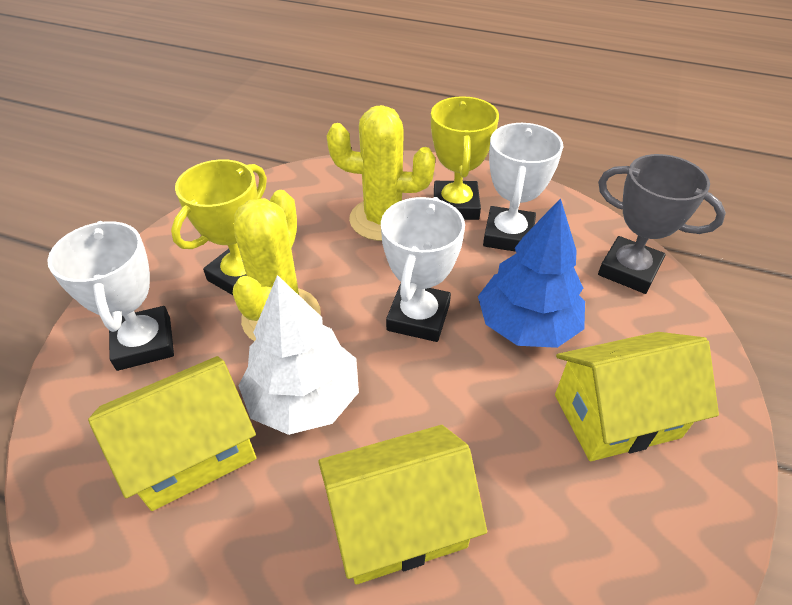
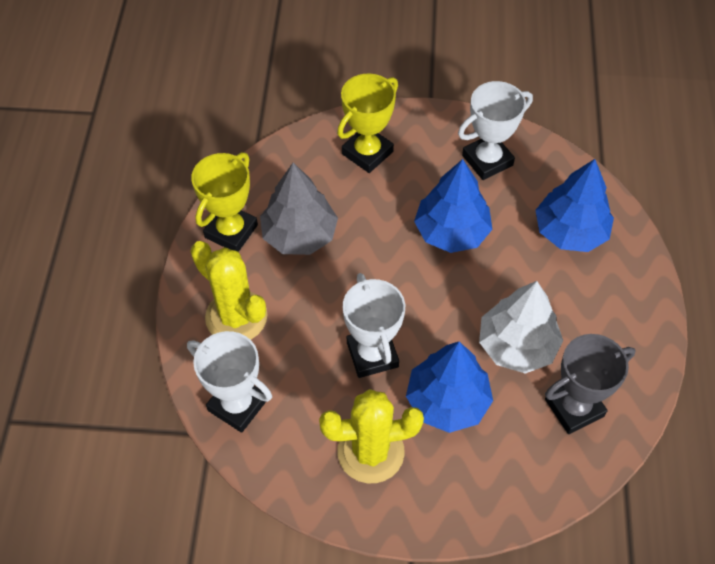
blue tree: 1 -> 3
grey tree: 0 -> 1
yellow house: 3 -> 0

